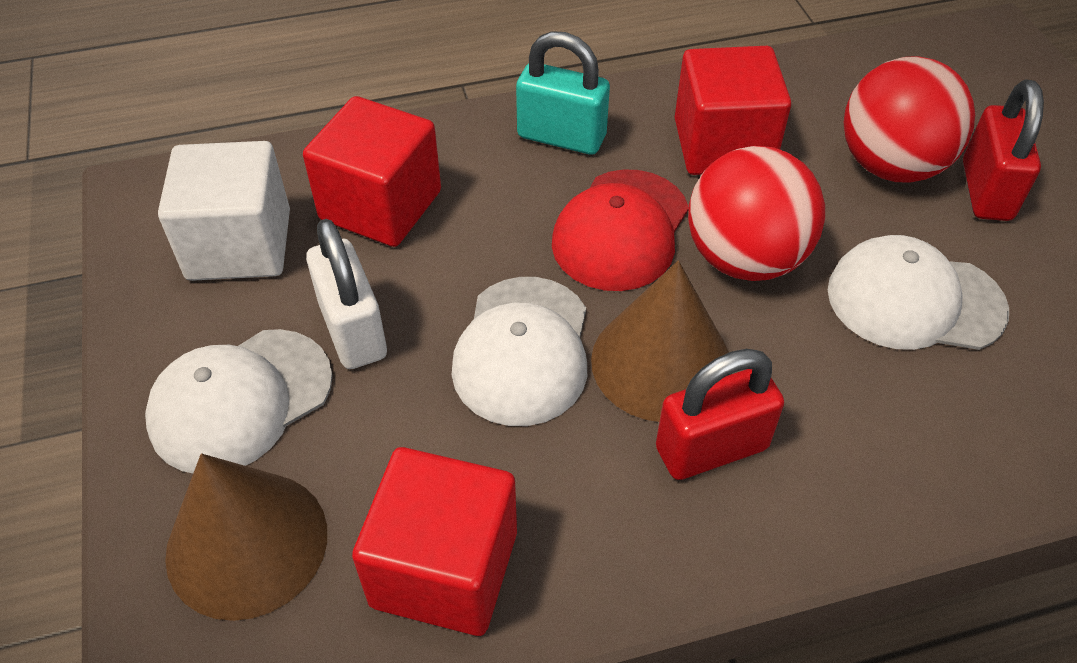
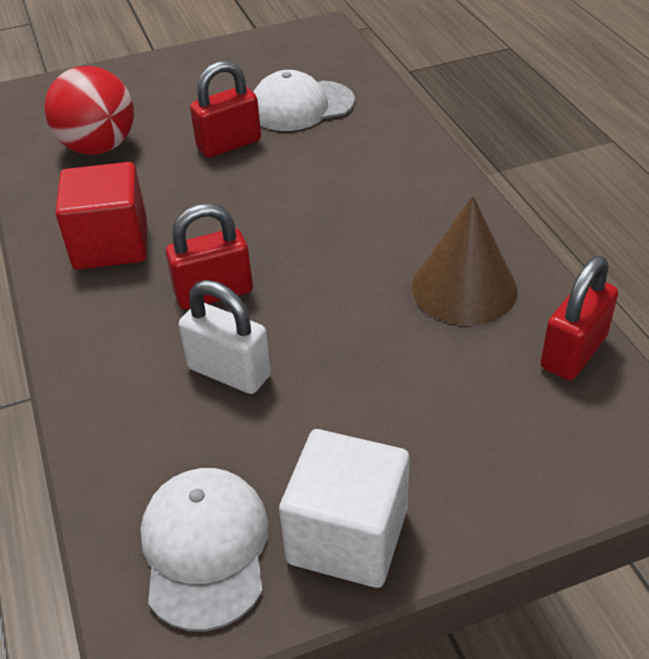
brown cone: 2 -> 1
red ball: 2 -> 1
red cap: 1 -> 0
red cube: 3 -> 1
red padlock: 2 -> 3
turquoise padlock: 1 -> 0
white cap: 3 -> 2

